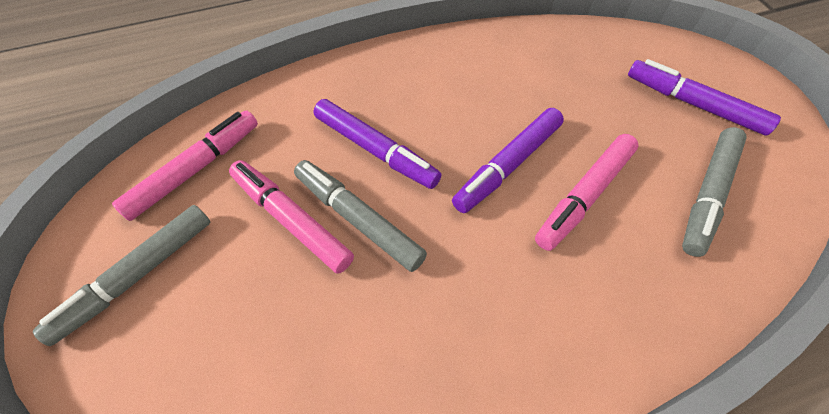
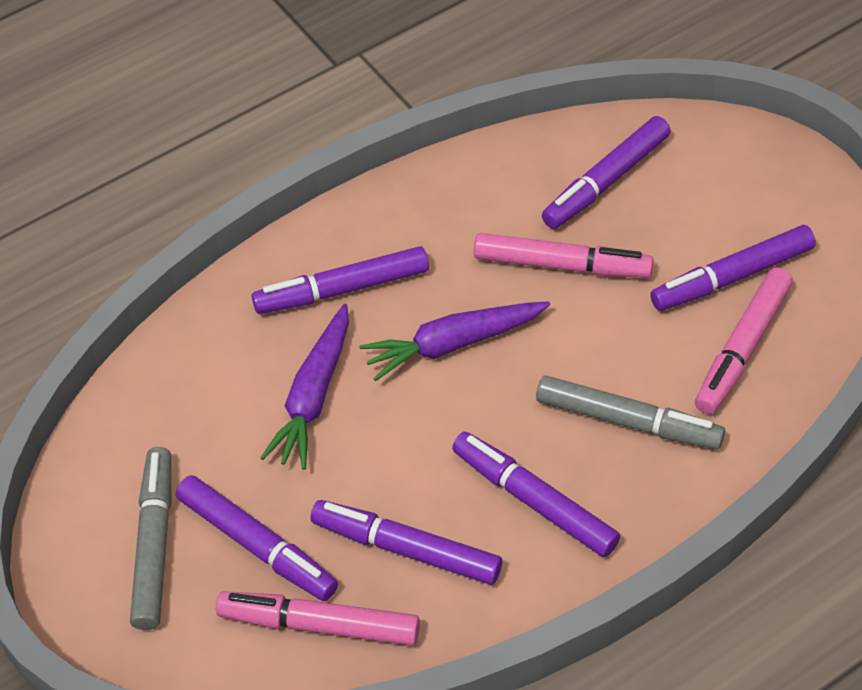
grey marker: 3 -> 2
purple carrot: 0 -> 2
purple marker: 3 -> 6

